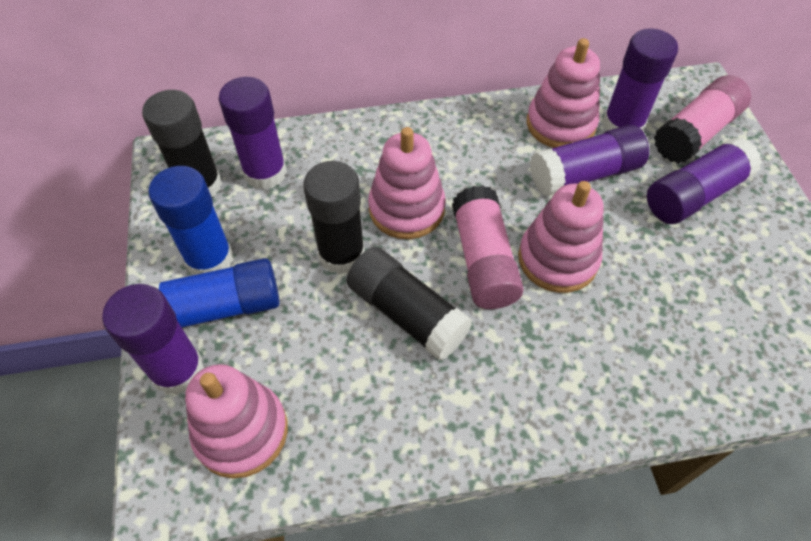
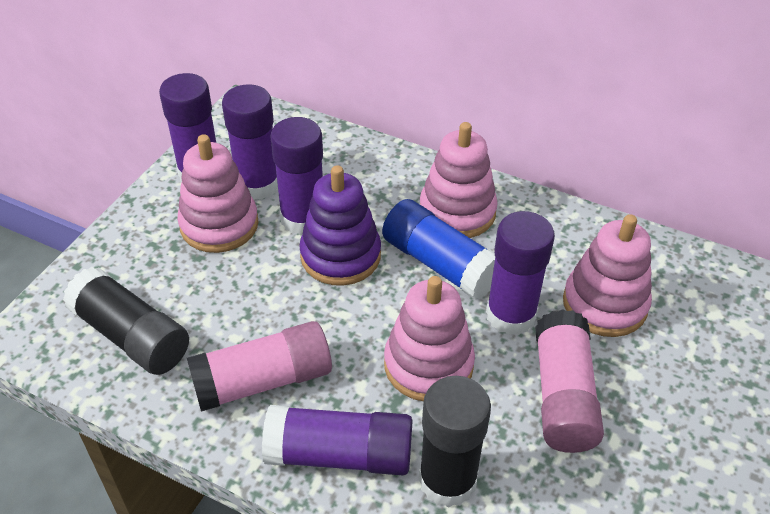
black glue stick: 3 -> 2
blue glue stick: 2 -> 1
purple stacking toy: 0 -> 1

